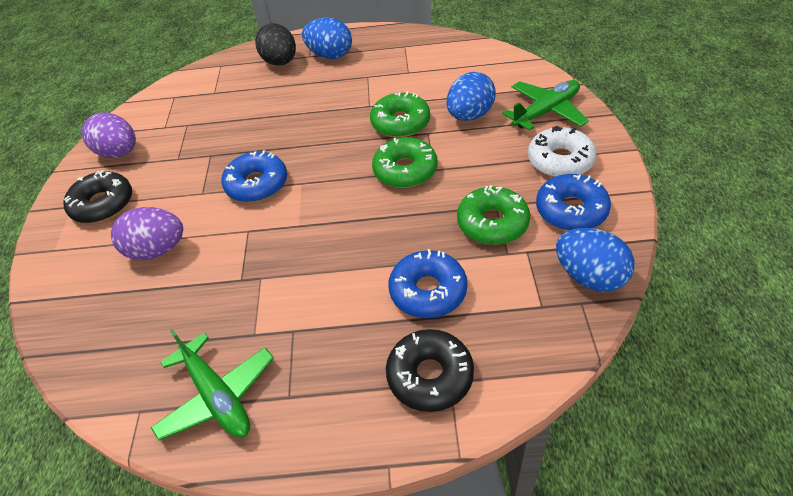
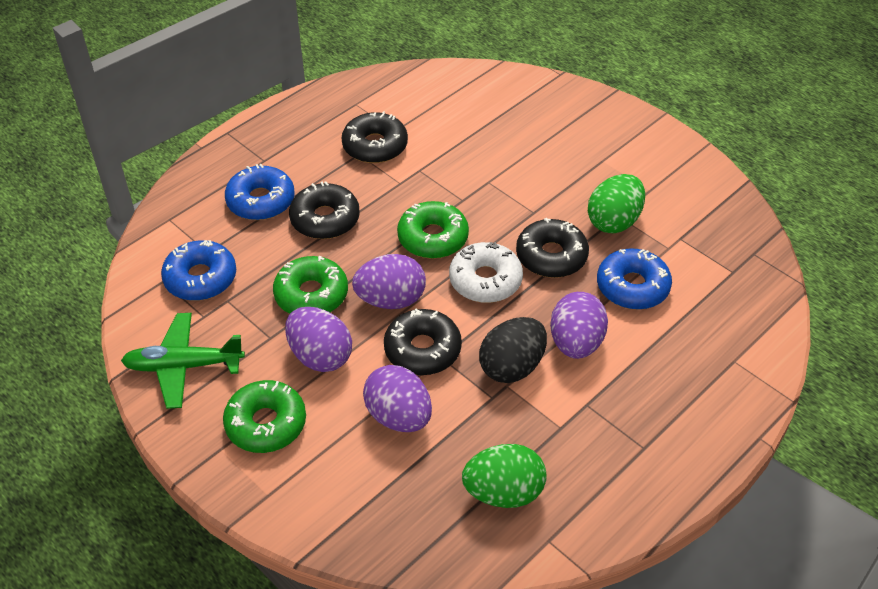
black donut: 2 -> 4
blue egg: 3 -> 0
green egg: 0 -> 2
green plane: 2 -> 1
purple egg: 2 -> 4

